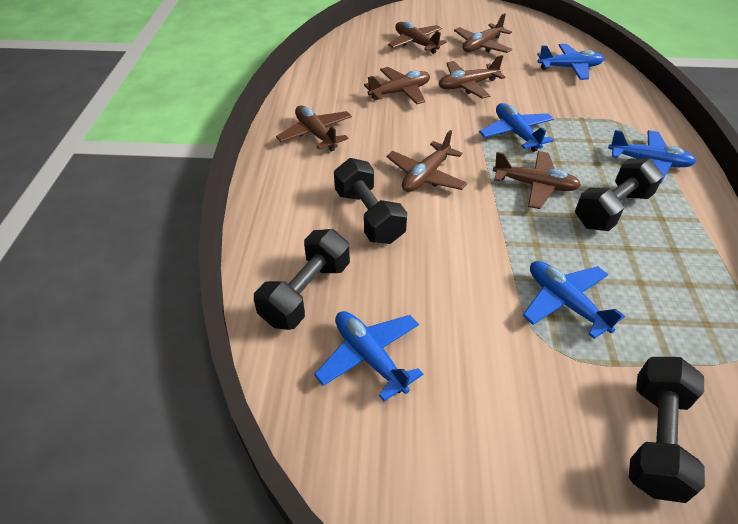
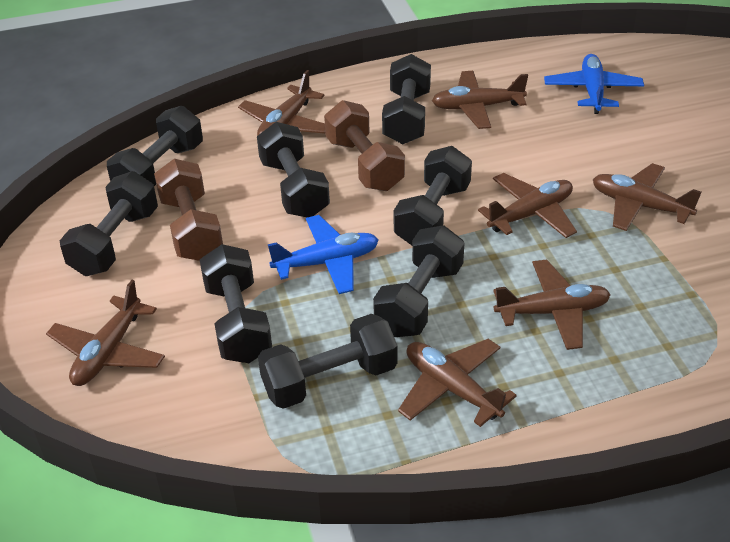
black dumbbell: 4 -> 8
blue plane: 5 -> 2
brown dumbbell: 0 -> 2

